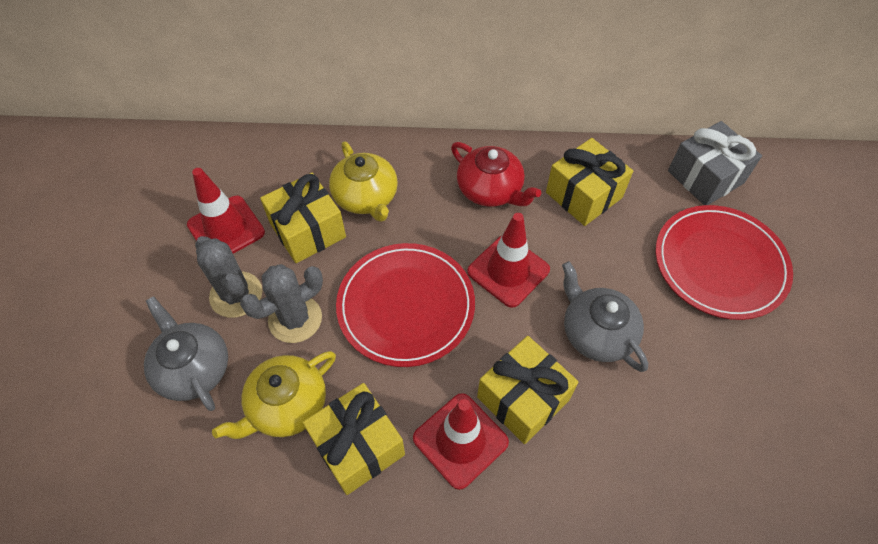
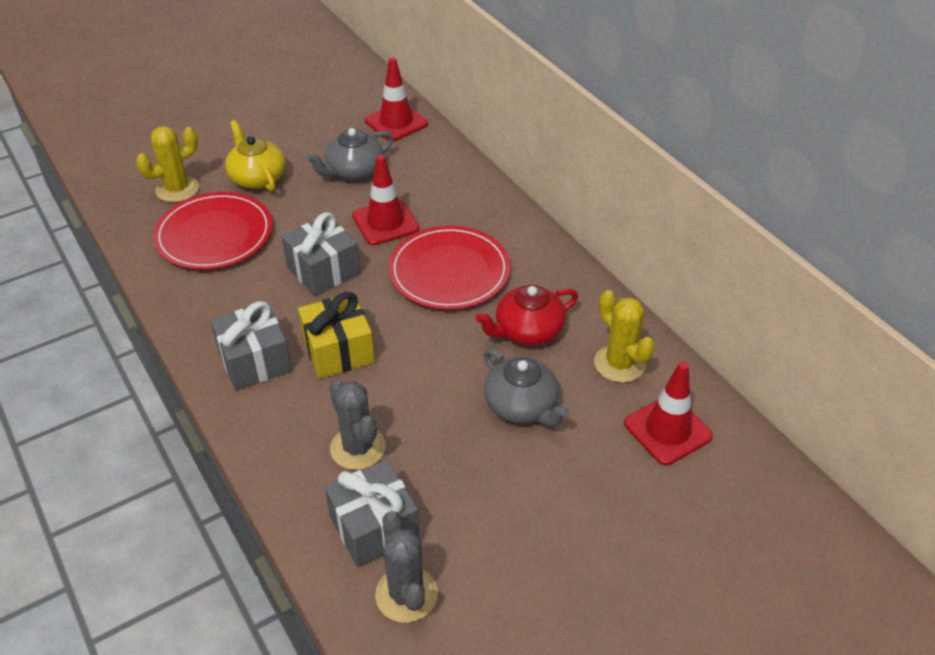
grey gift: 1 -> 3
yellow cactus: 0 -> 2
yellow gift: 4 -> 1
yellow teapot: 2 -> 1

